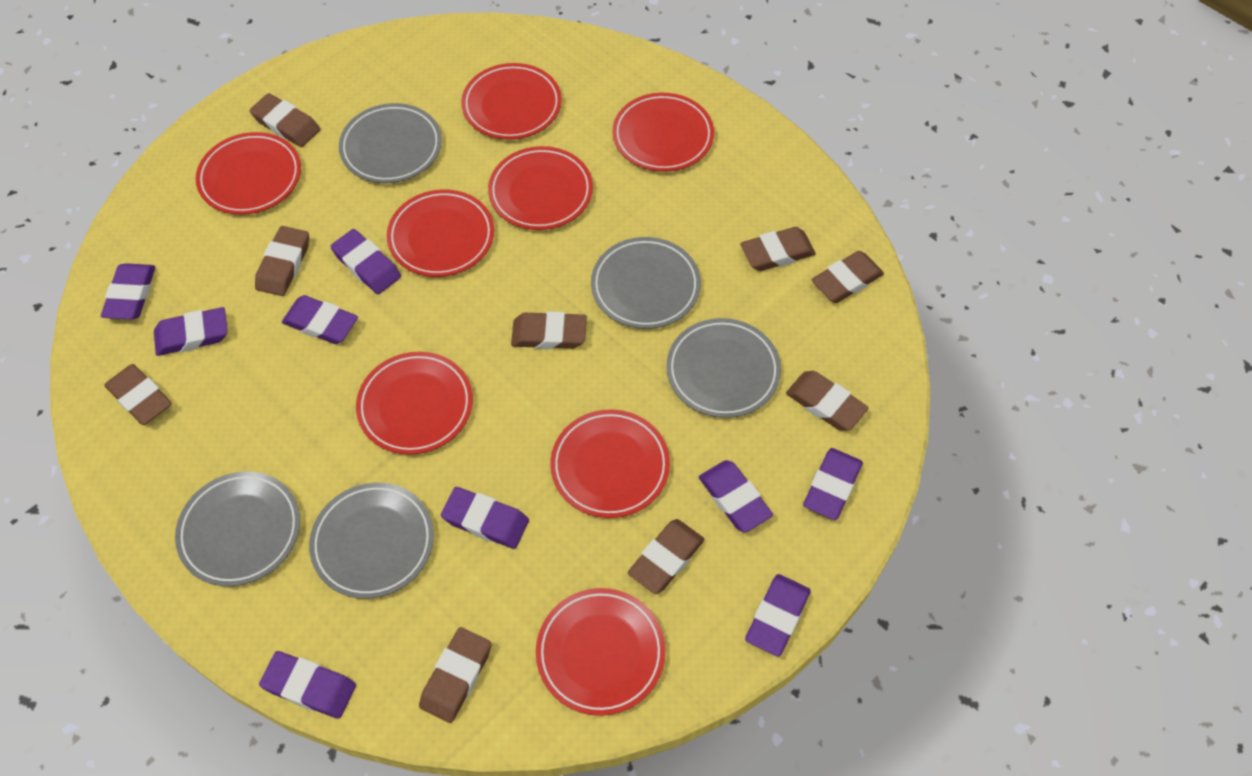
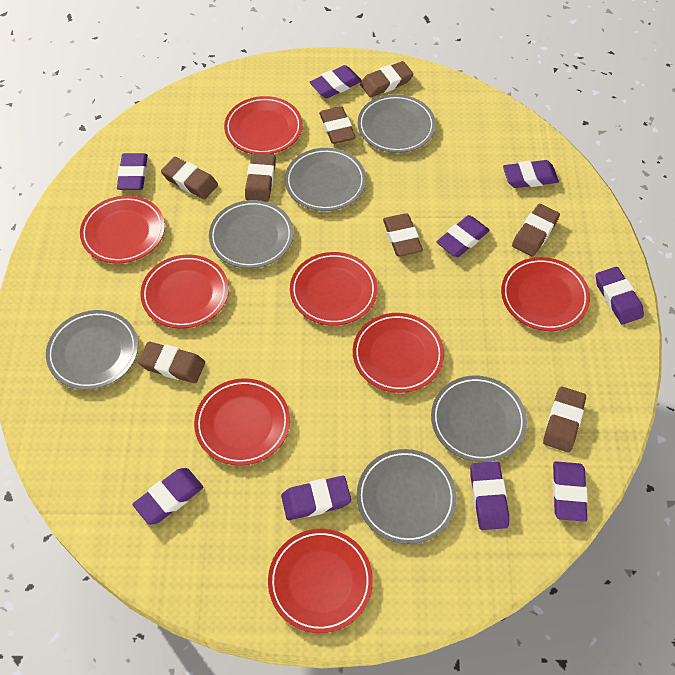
brown eraser: 9 -> 8
grey plate: 5 -> 6

